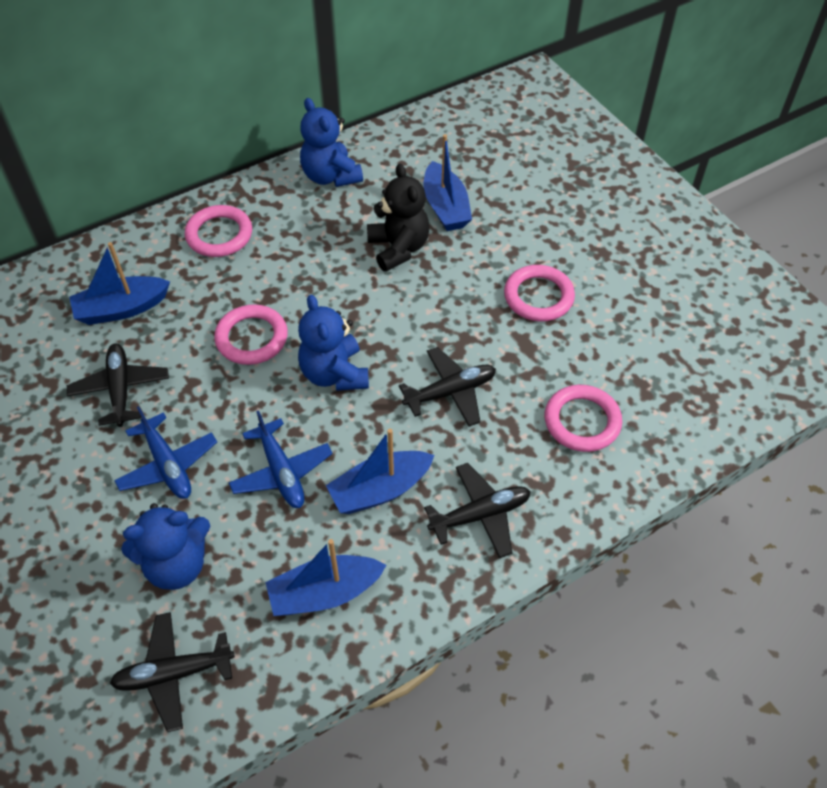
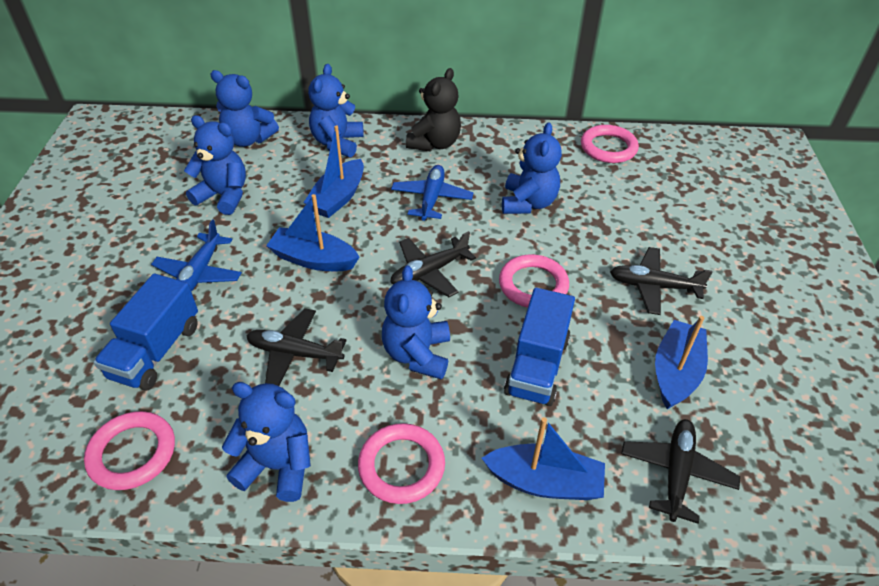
blue teddy bear: 3 -> 6
blue truck: 0 -> 2

